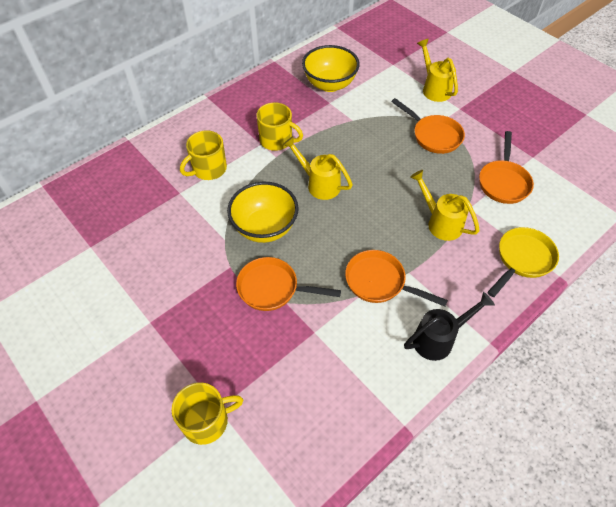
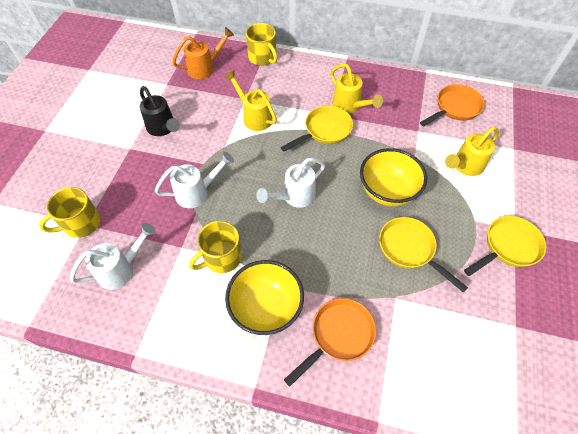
orange pan: 4 -> 2
orange watering can: 0 -> 1
white watering can: 0 -> 3
yellow pan: 1 -> 3

